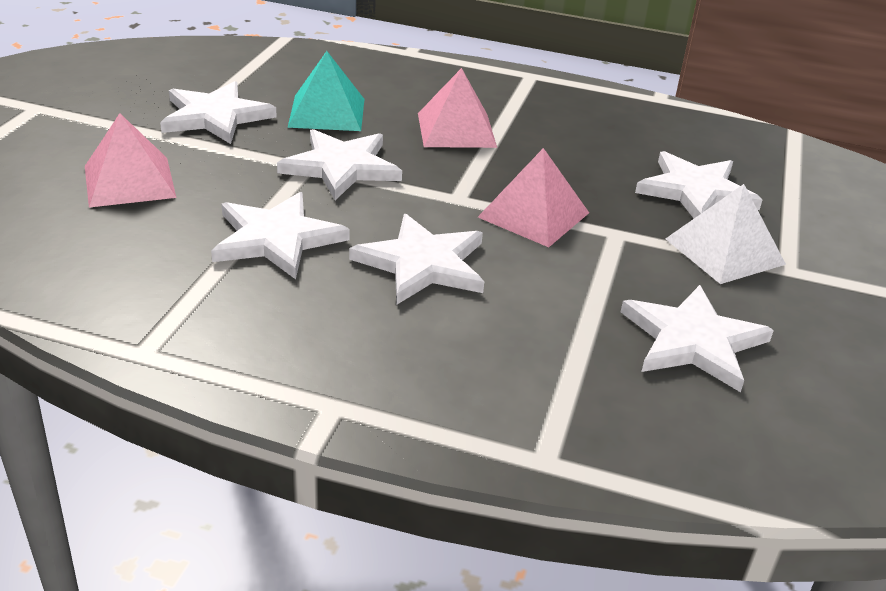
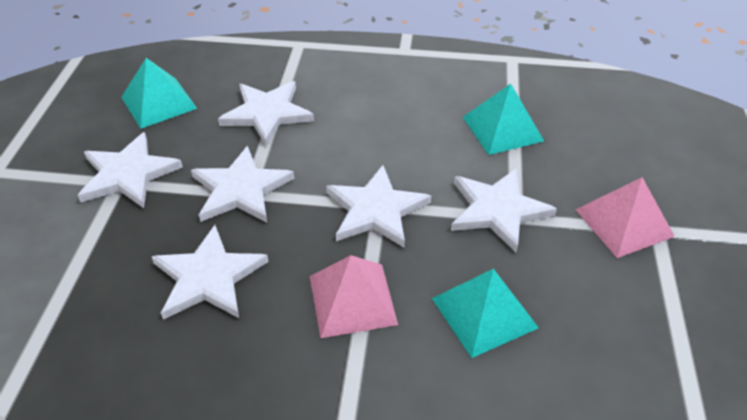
pink pyramid: 3 -> 2
turquoise pyramid: 1 -> 3
white pyramid: 1 -> 0

